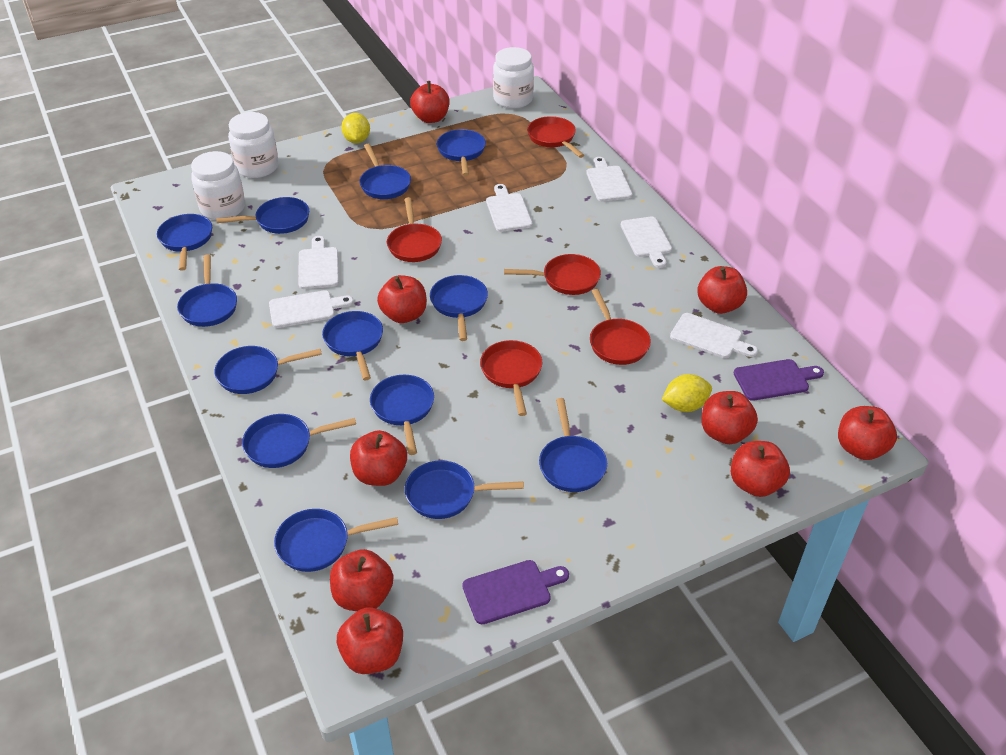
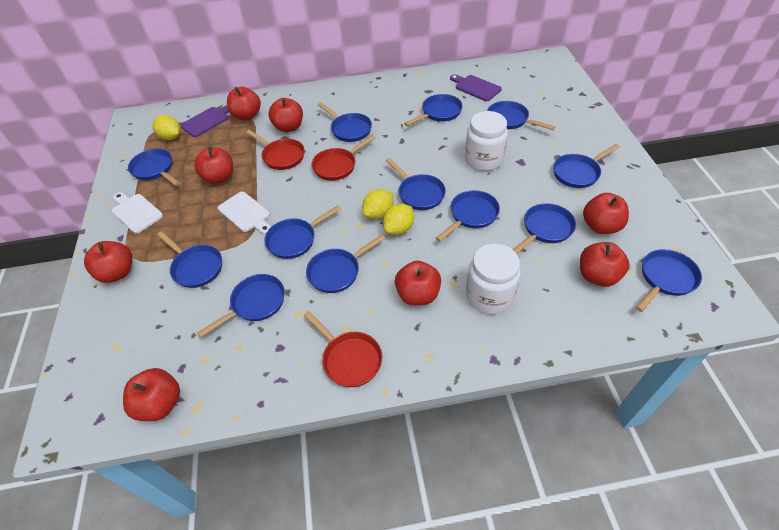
red apple: 9 -> 8
red pan: 5 -> 3
white cutting board: 6 -> 2
white jar: 3 -> 2
yellow lemon: 2 -> 3

